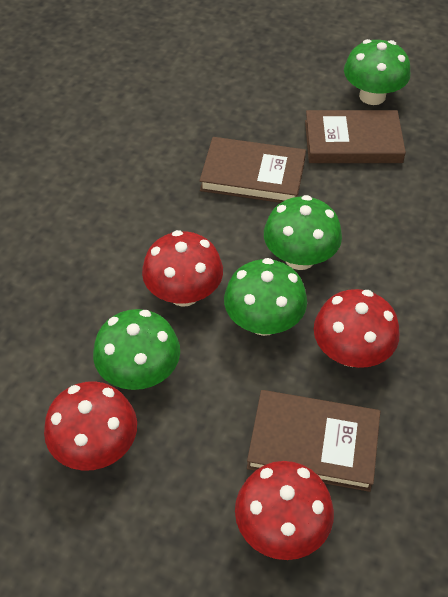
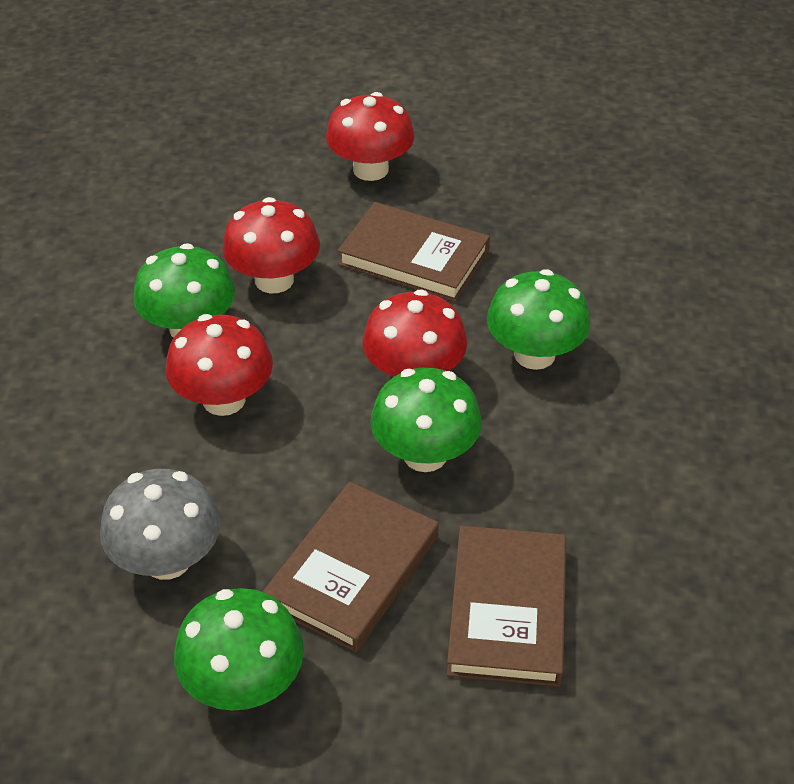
grey mushroom: 0 -> 1

